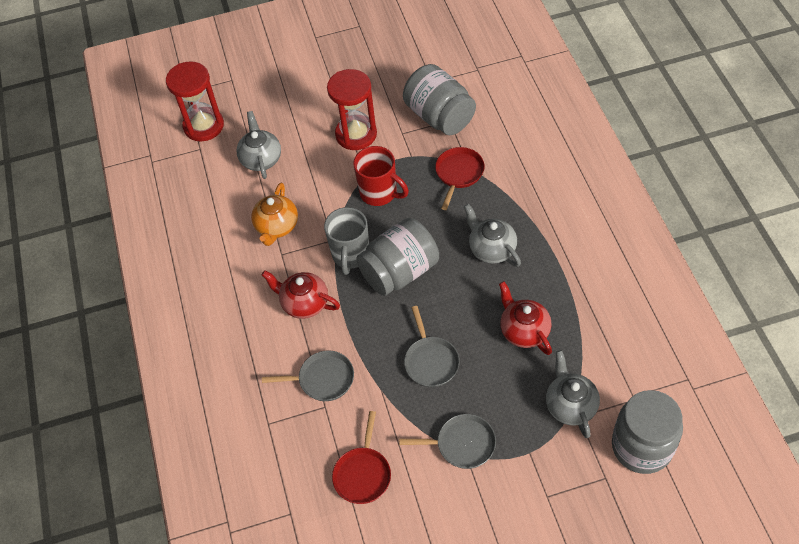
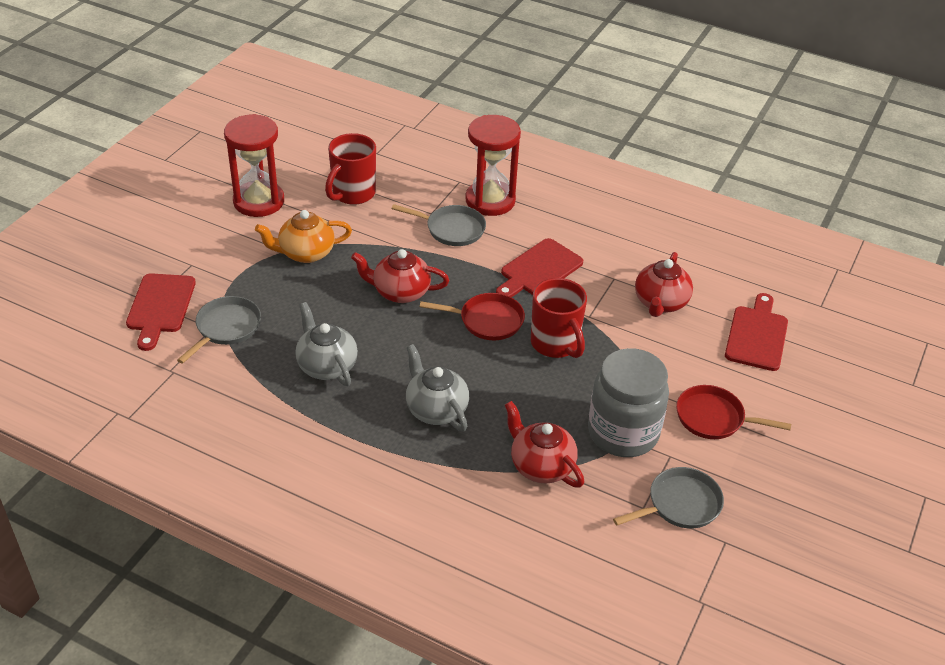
grey jar: 3 -> 1
grey mug: 1 -> 0
grey teapot: 3 -> 2
red cutting board: 0 -> 3
red mug: 1 -> 2
red teapot: 2 -> 3

